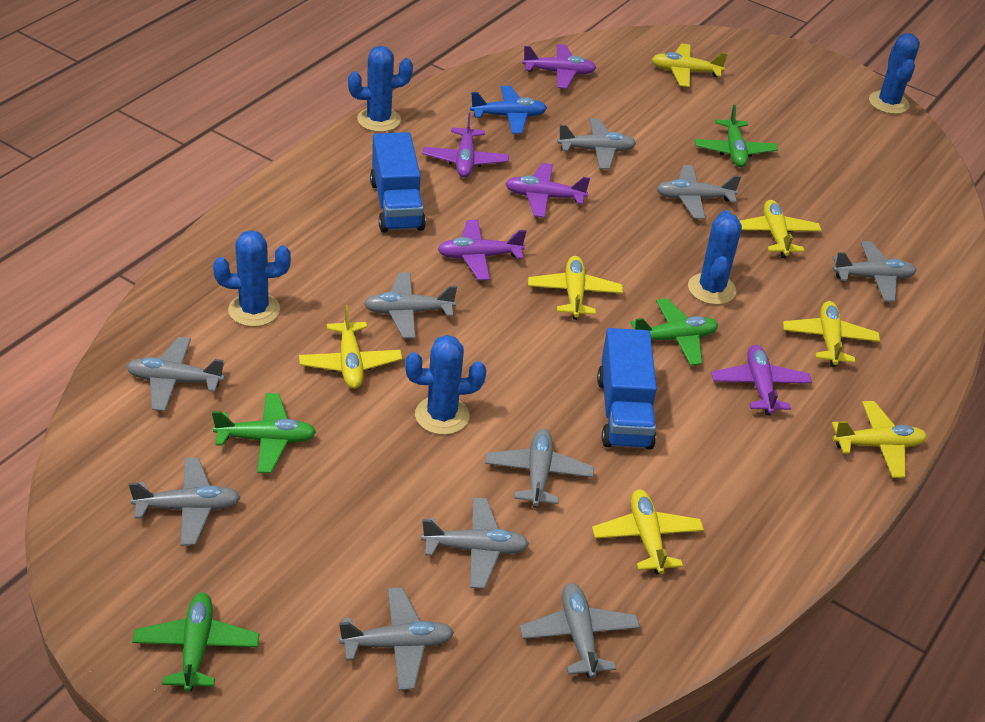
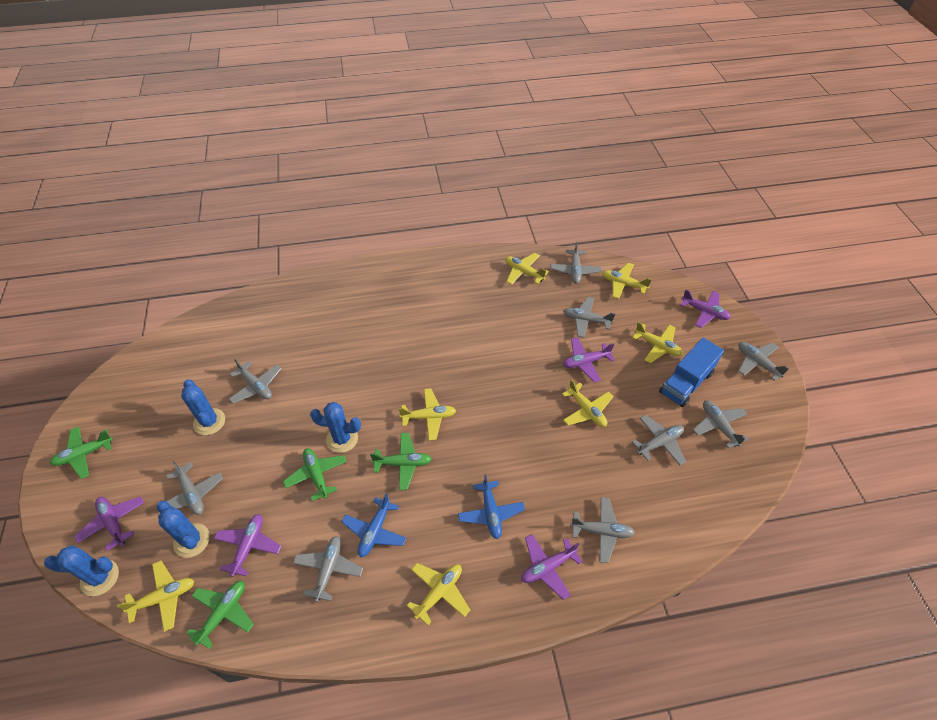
blue cactus: 5 -> 4
blue plane: 1 -> 2
blue truck: 2 -> 1
grey plane: 10 -> 9

